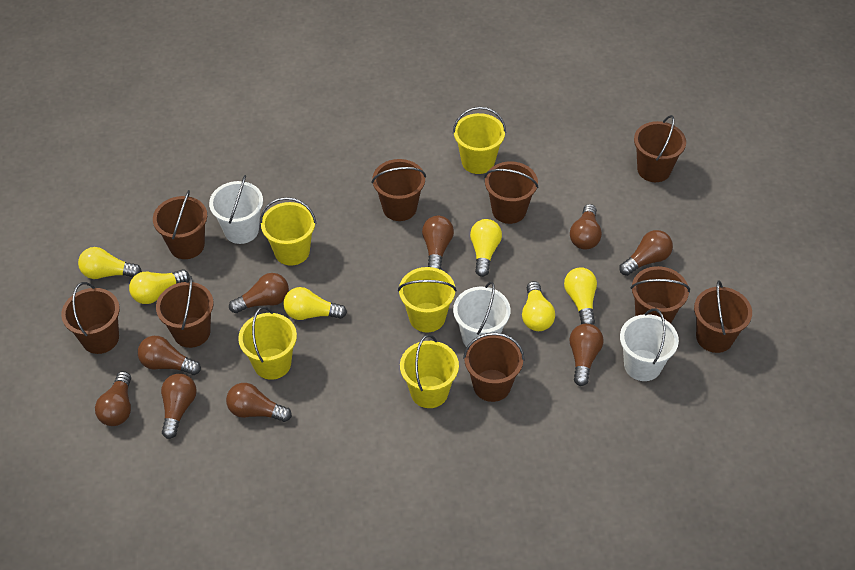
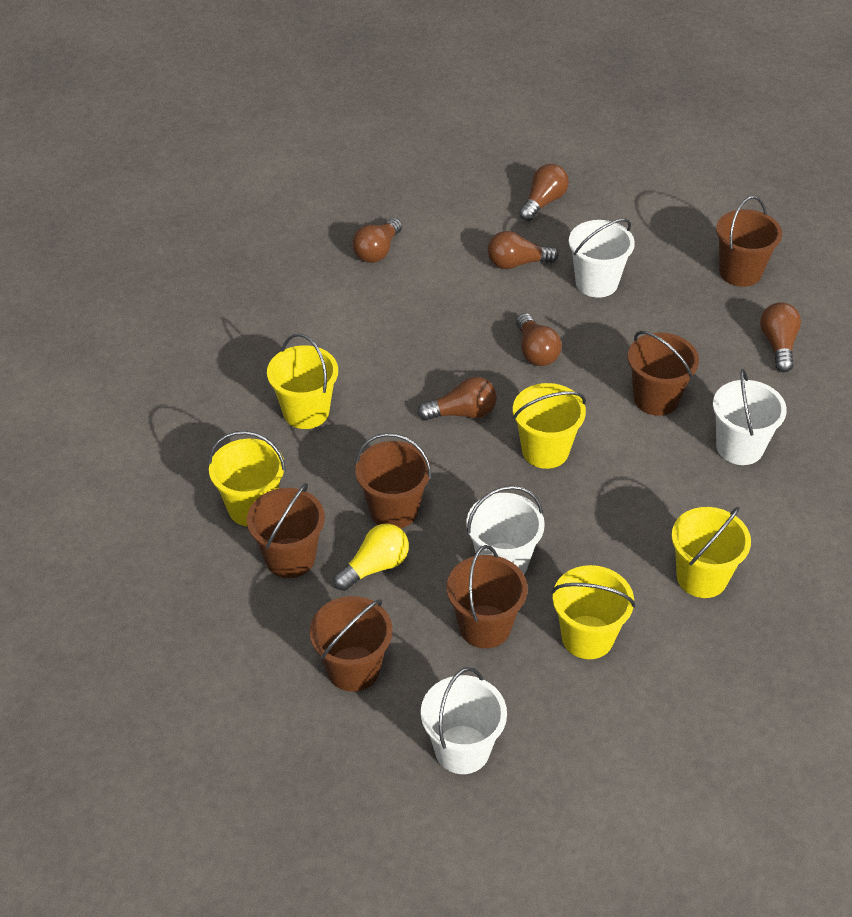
brown bucket: 9 -> 6
brown light bulb: 9 -> 6
white bucket: 3 -> 4
yellow light bulb: 6 -> 1

